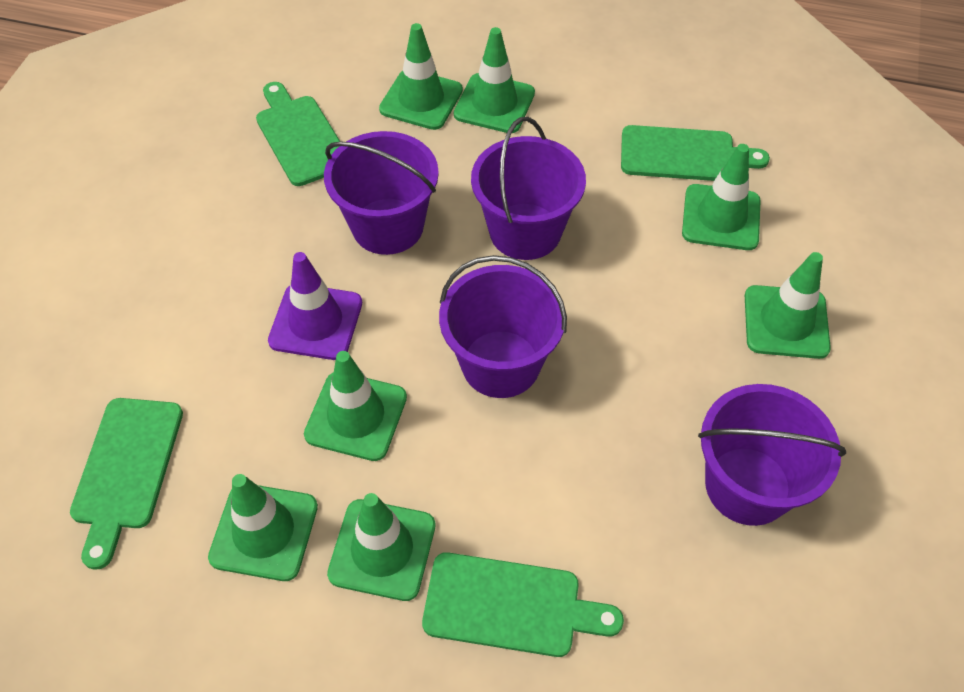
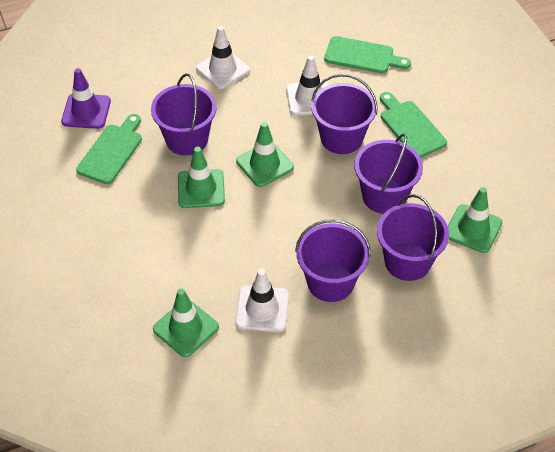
green cutting board: 4 -> 3
green traffic cone: 7 -> 4
purple bucket: 4 -> 5
white traffic cone: 0 -> 3

